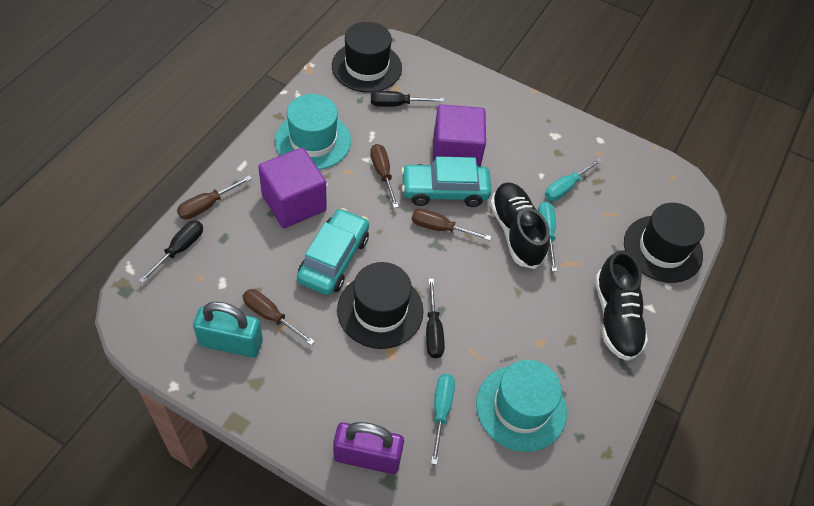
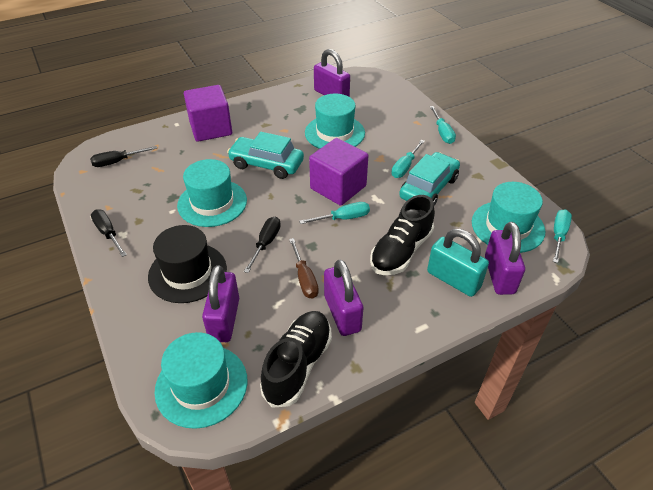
black hat: 3 -> 1
brown screwdriver: 4 -> 1
purple padlock: 1 -> 4
turquoise hat: 2 -> 4
turquoise screwdriver: 3 -> 4

